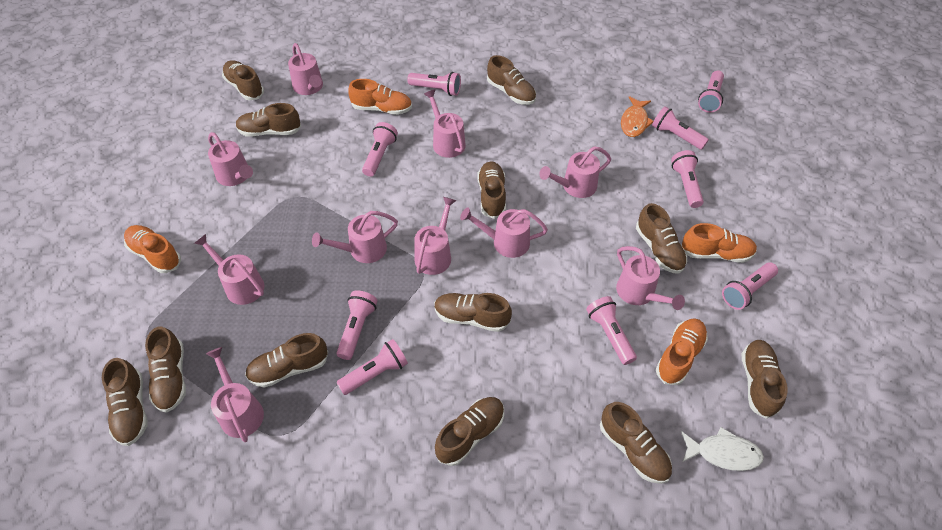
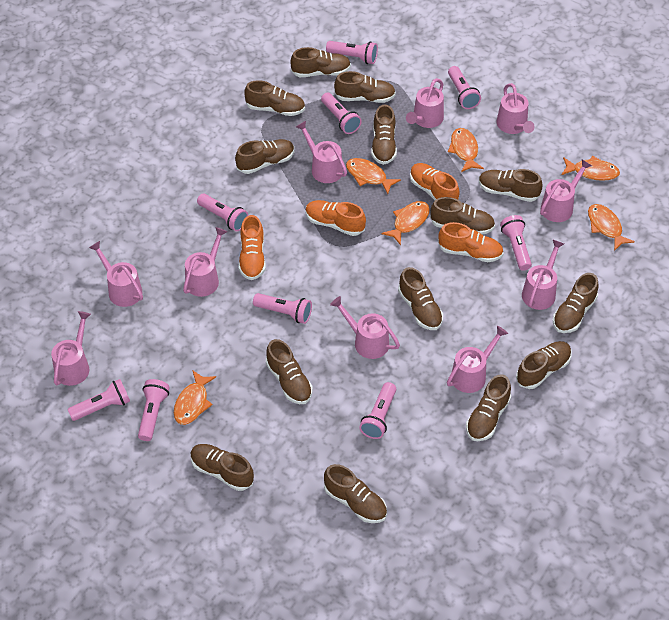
brown shoe: 12 -> 14
orange fish: 1 -> 6
white fish: 1 -> 0

